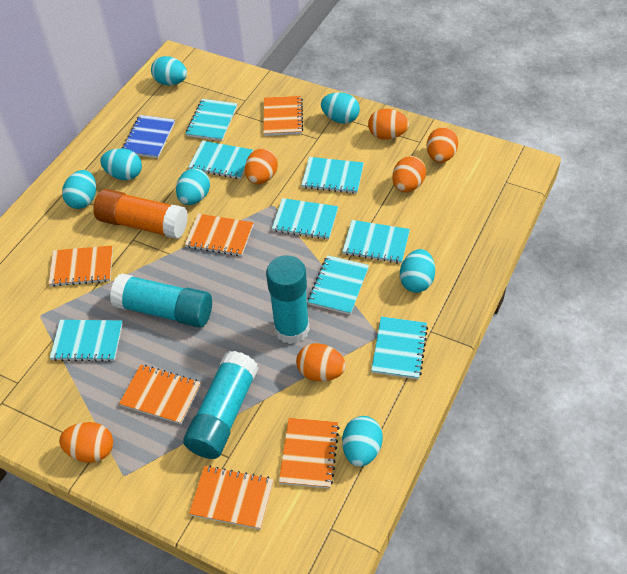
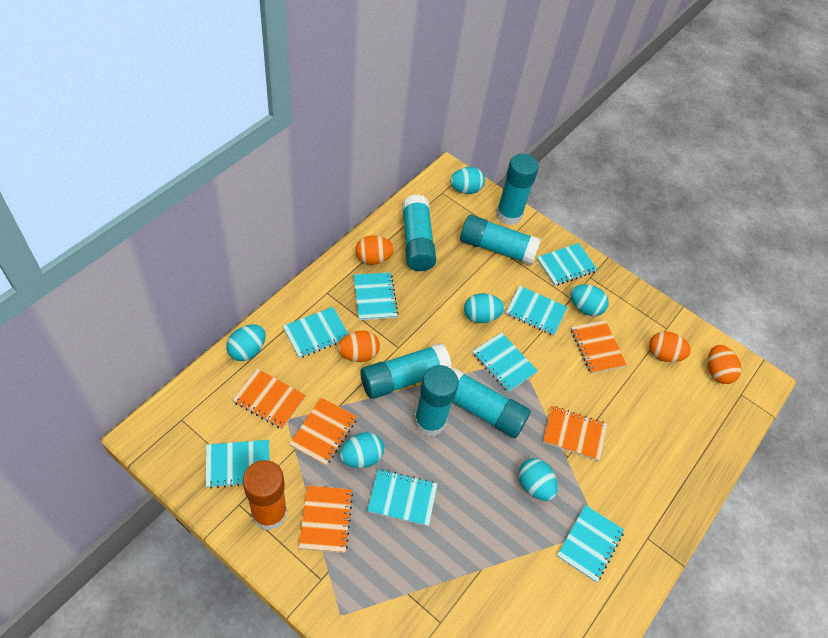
blue notebook: 1 -> 0
orange egg: 6 -> 4
orange notebook: 6 -> 5
turquoise egg: 7 -> 6
turquoise glue stick: 3 -> 6

